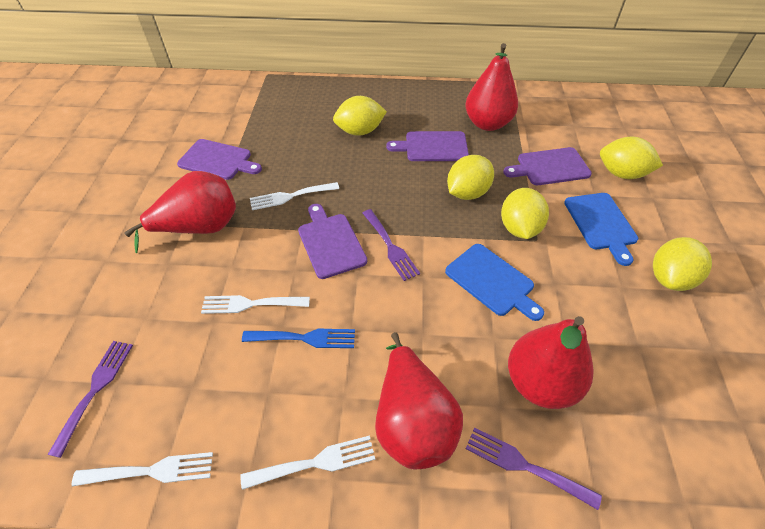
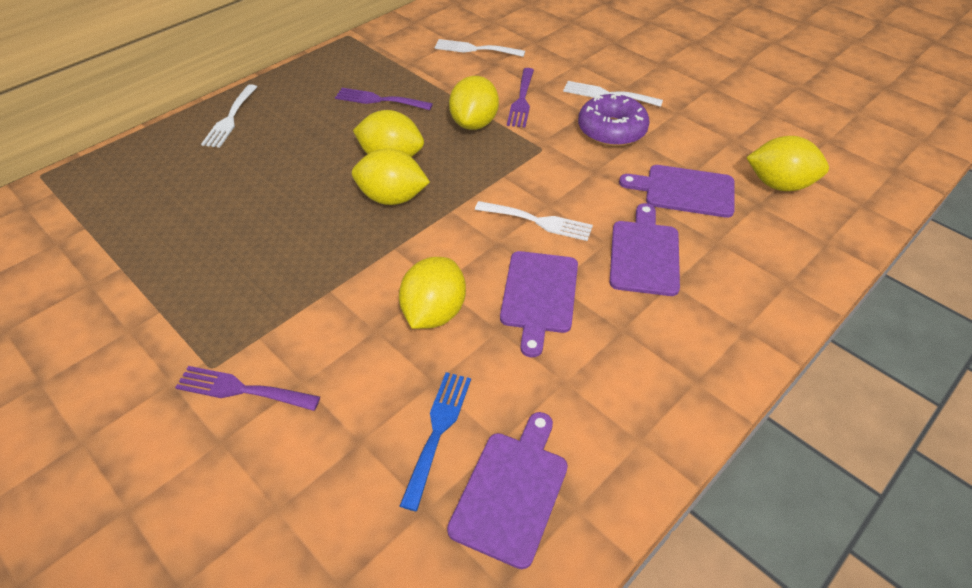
blue cutting board: 2 -> 0
purple donut: 0 -> 1
red pear: 4 -> 0

